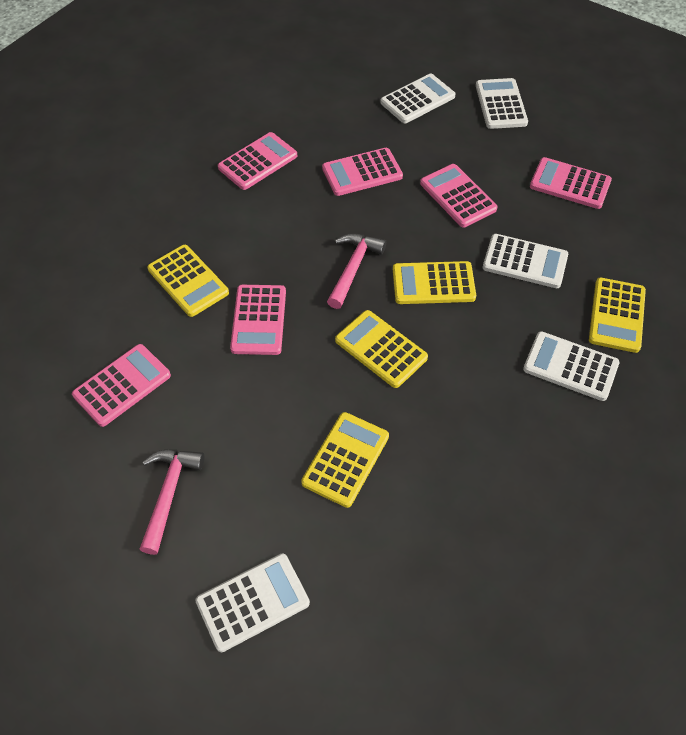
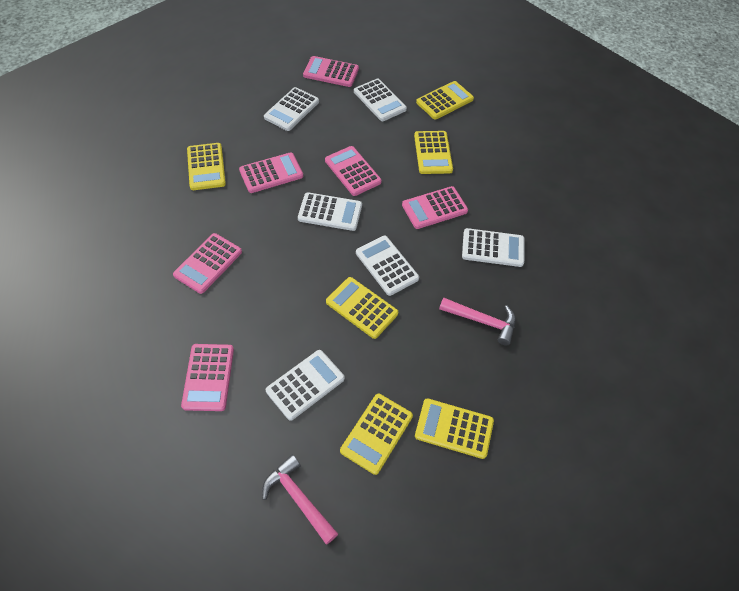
white calculator: 5 -> 6
yellow calculator: 5 -> 6

